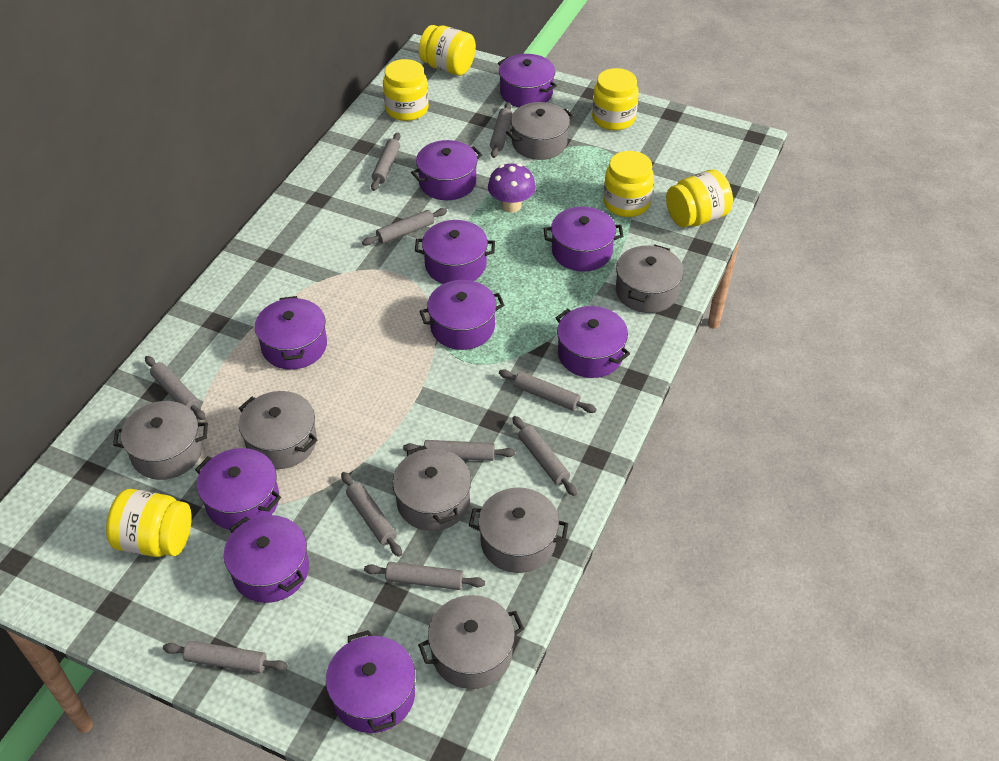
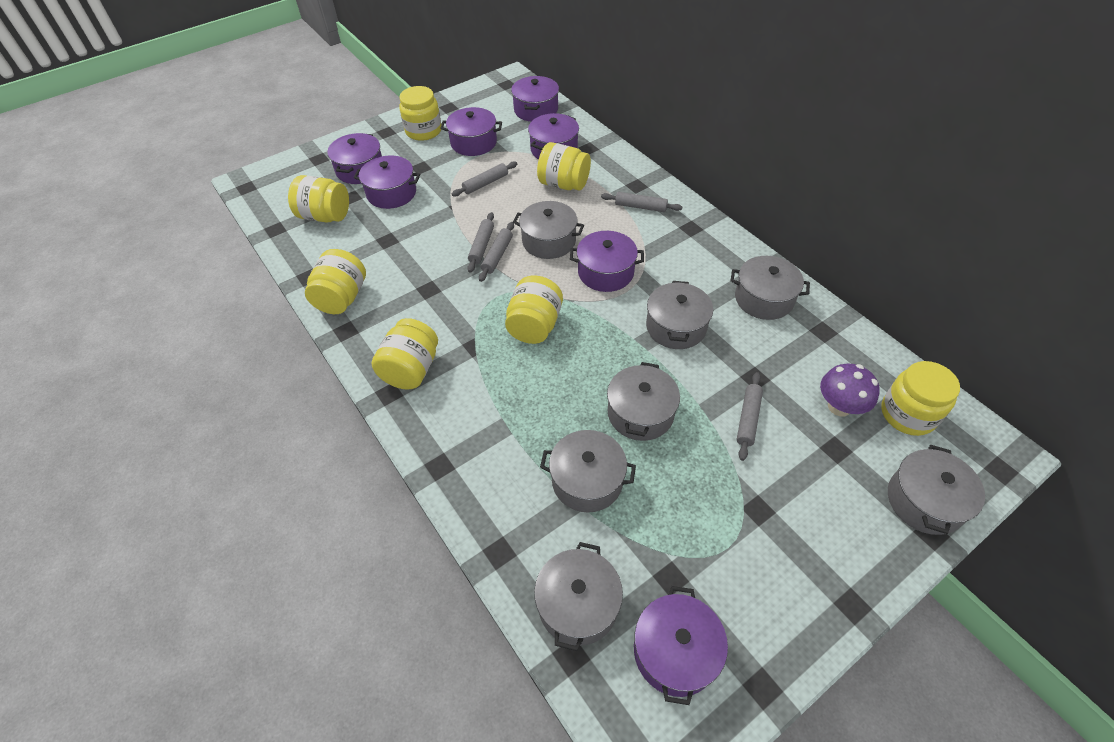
grey rolling pin: 10 -> 5
purple pot: 10 -> 7
yellow jar: 6 -> 7

